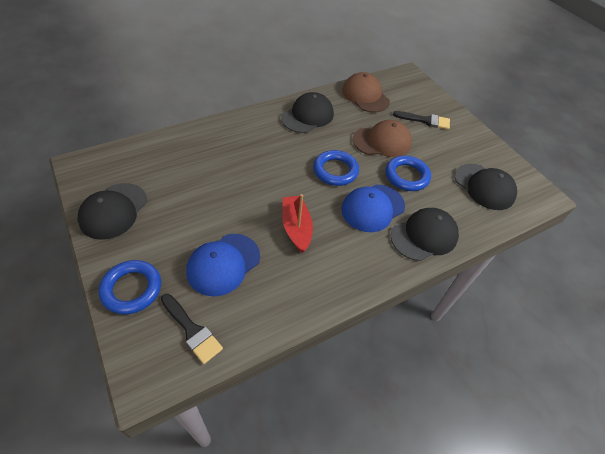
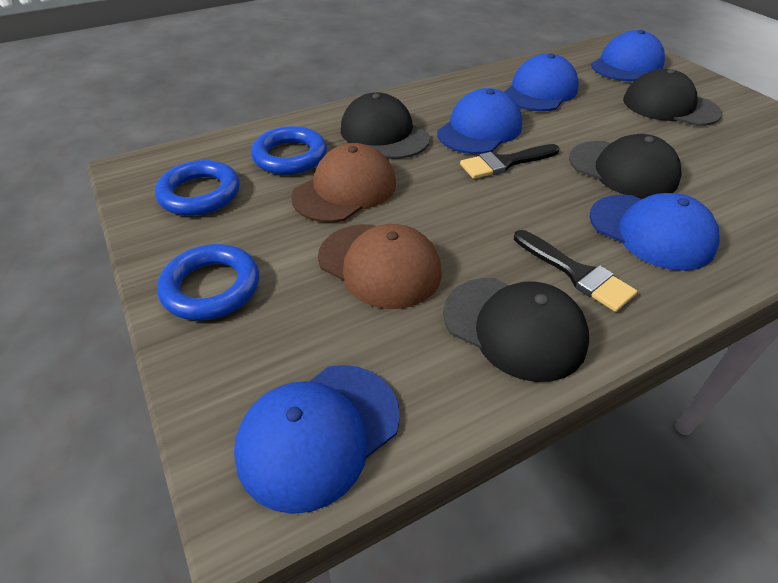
blue cap: 2 -> 5
red boat: 1 -> 0

